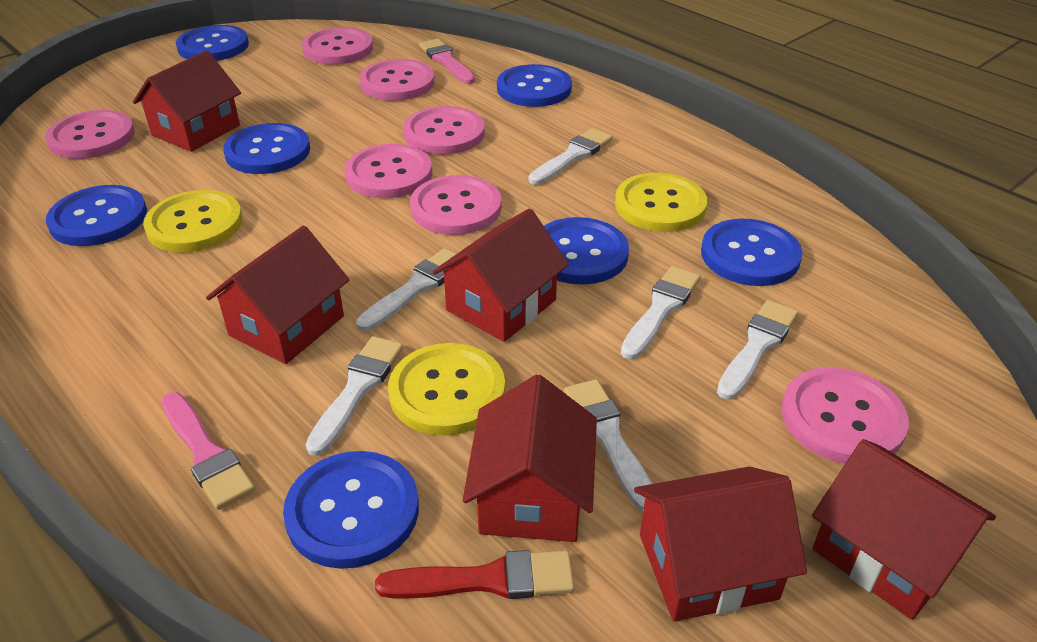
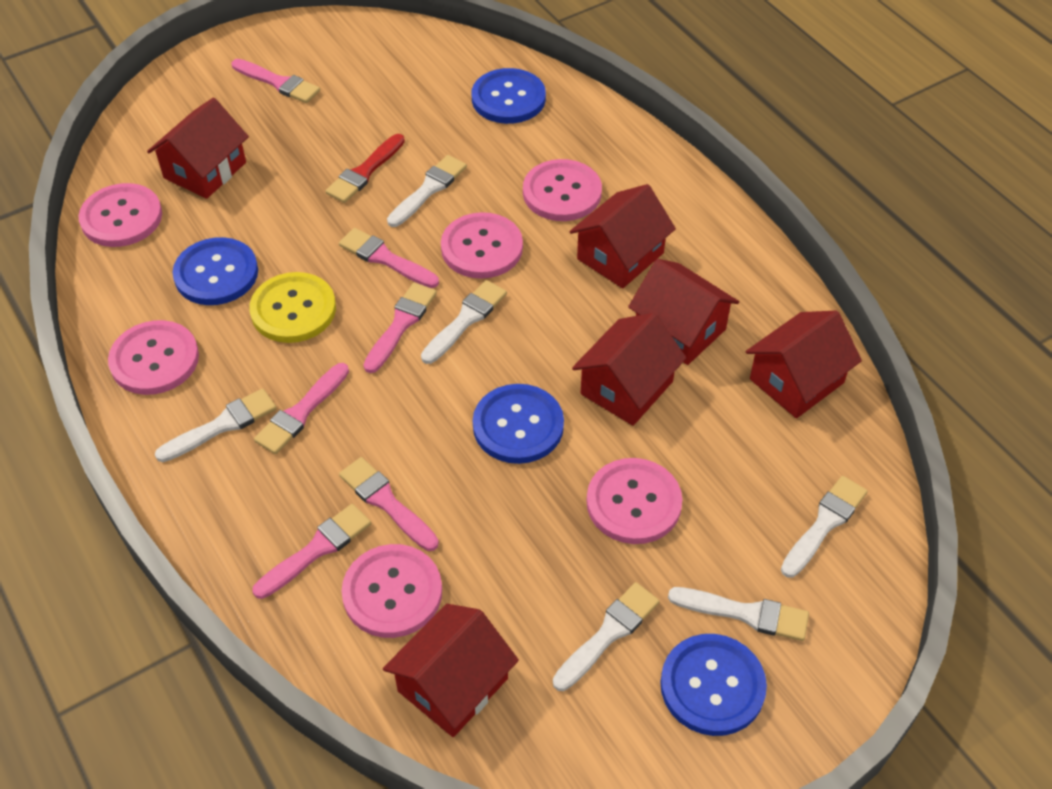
blue button: 7 -> 4
pink brush: 2 -> 6
pink button: 7 -> 6
yellow button: 3 -> 1

